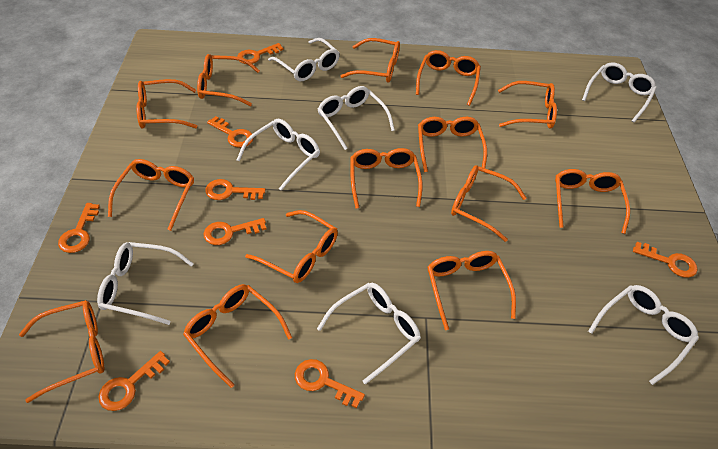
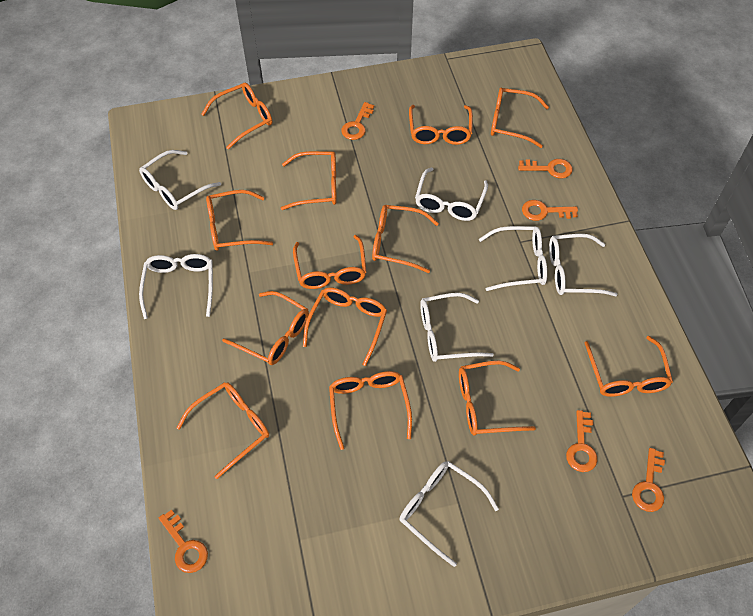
orange glasses: 14 -> 13
orange key: 8 -> 6

